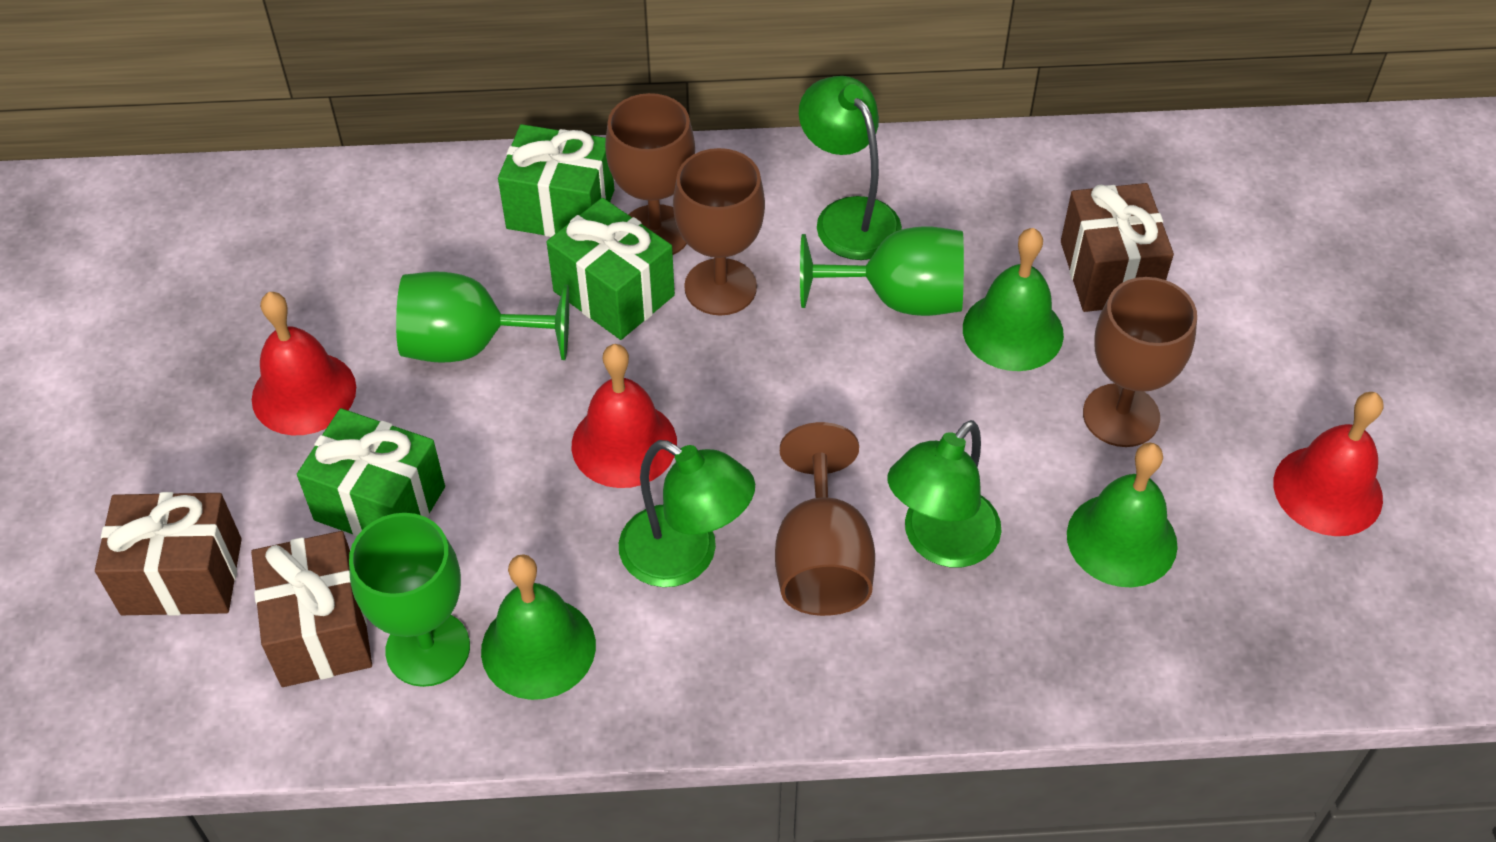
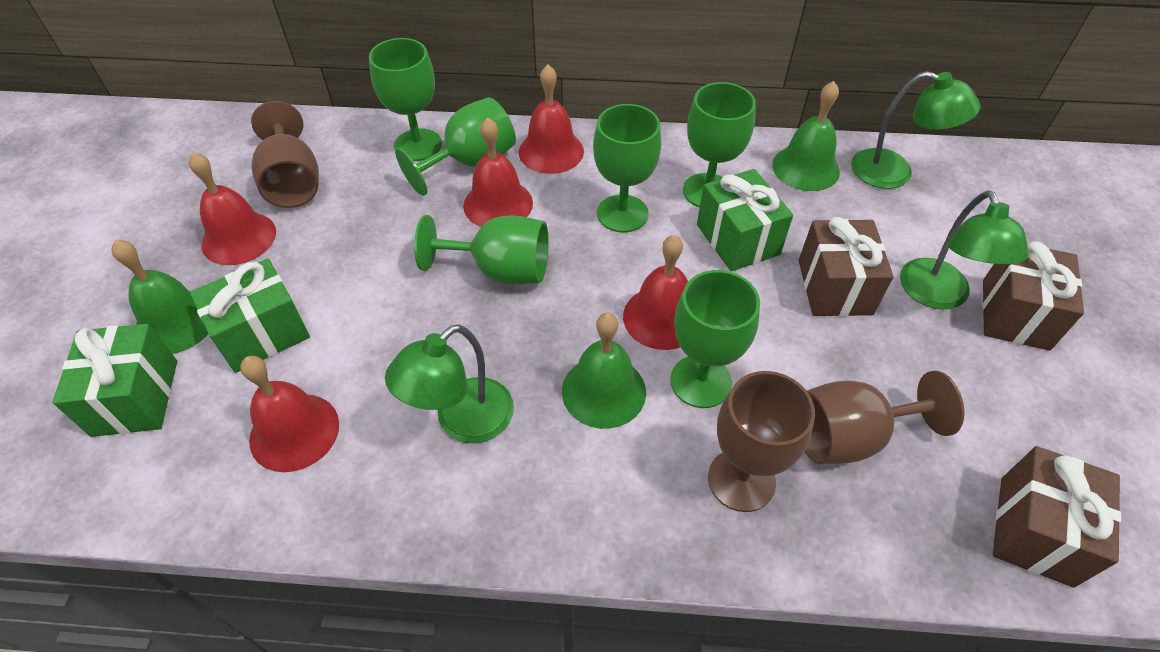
brown goblet: 4 -> 3
green goblet: 3 -> 6
red bell: 3 -> 5

